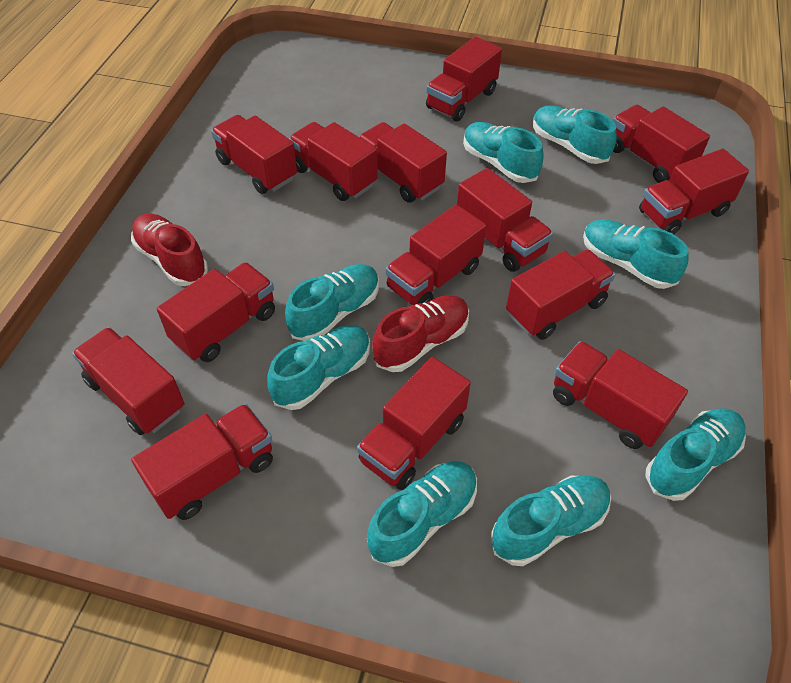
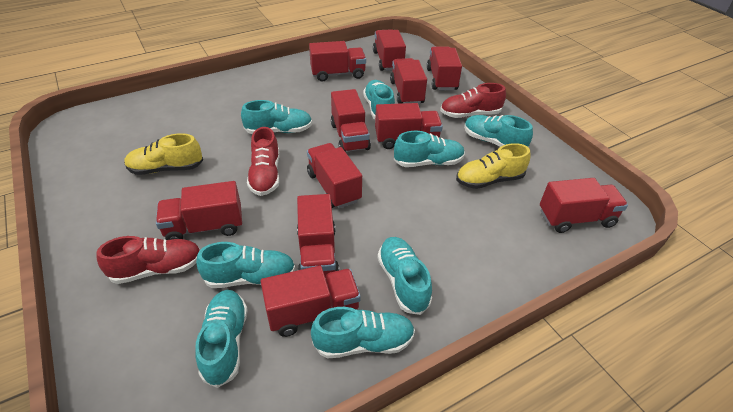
red shoe: 2 -> 3
red truck: 14 -> 11
yellow shoe: 0 -> 2

